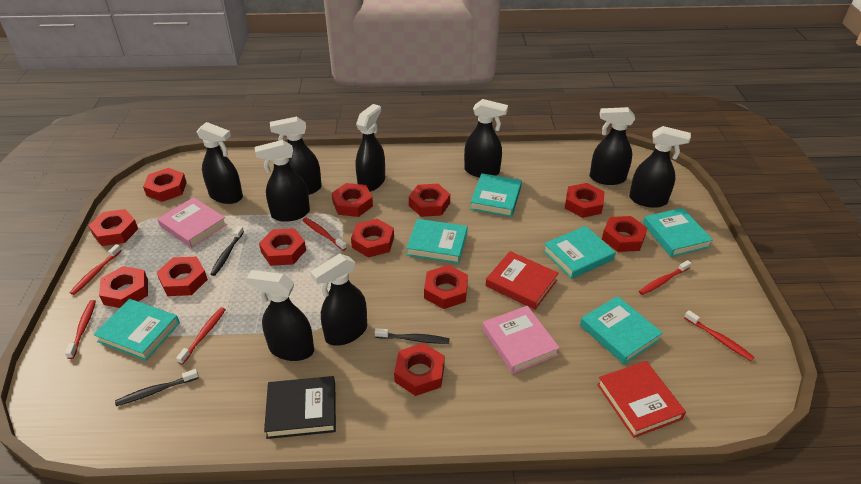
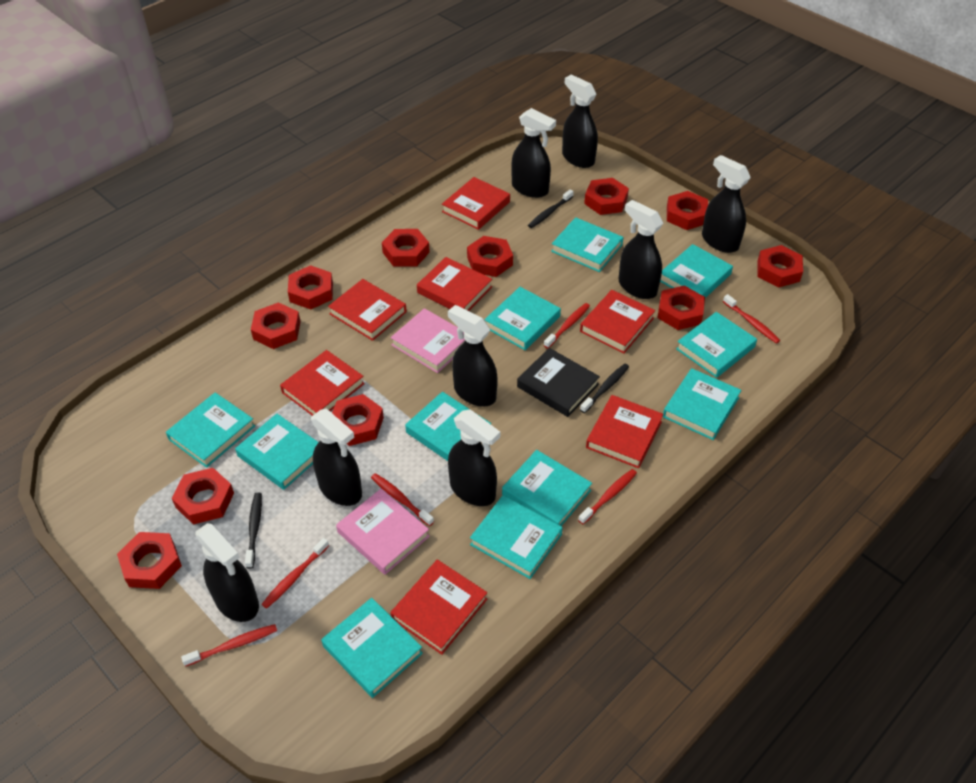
black spray bottle: 9 -> 8
red book: 2 -> 7
red nut: 12 -> 11
turquoise book: 6 -> 11

